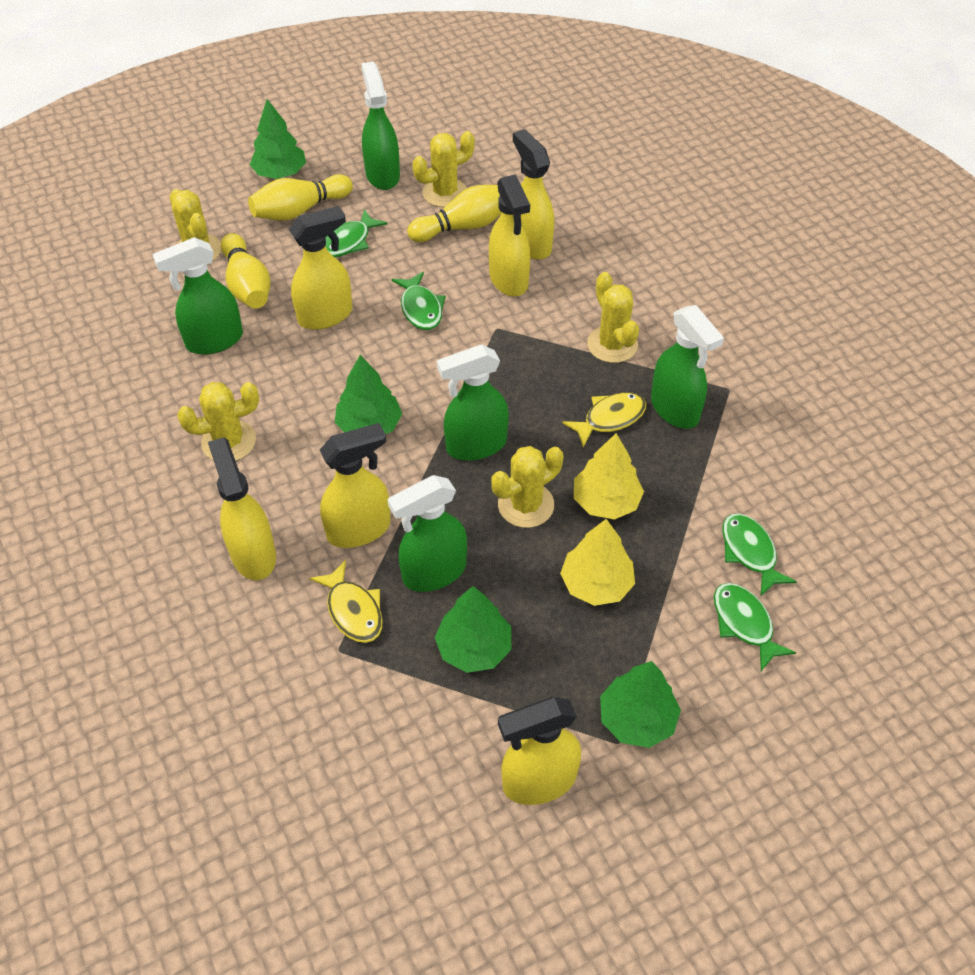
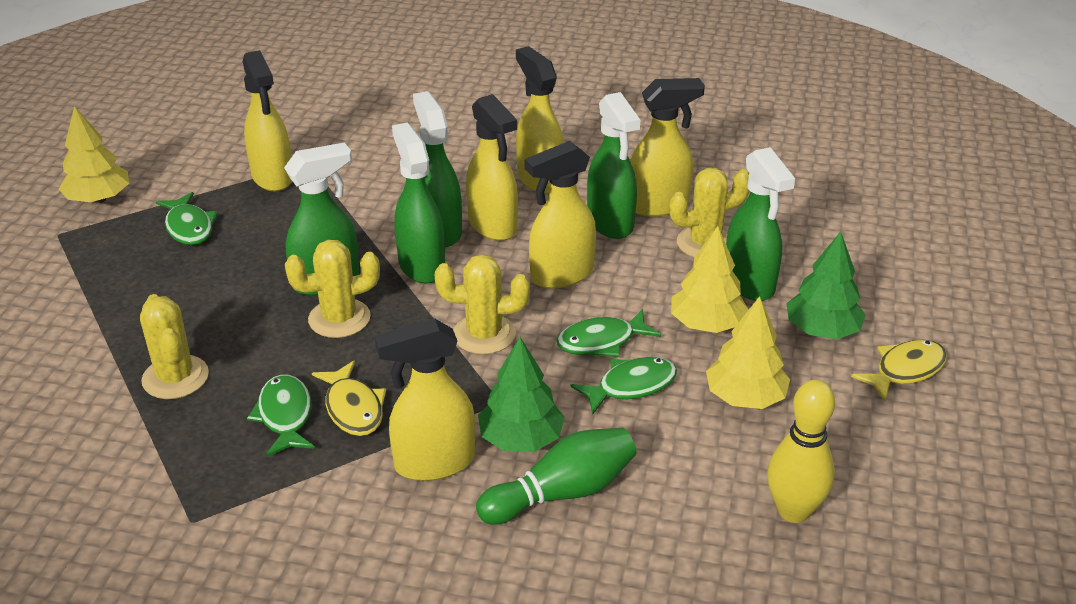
green bowling pin: 0 -> 1
green tree: 4 -> 2
yellow bowling pin: 3 -> 1
yellow cactus: 5 -> 4
yellow tree: 2 -> 3

